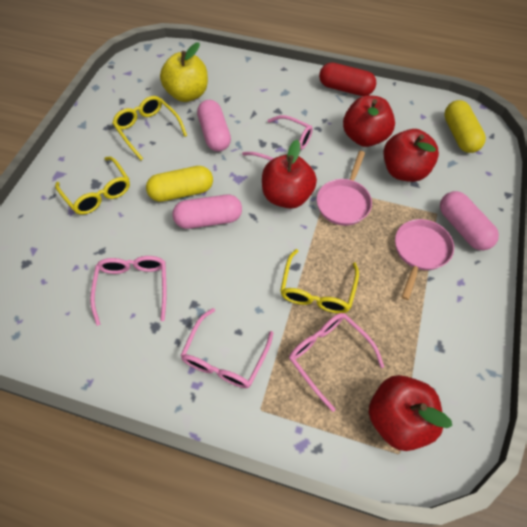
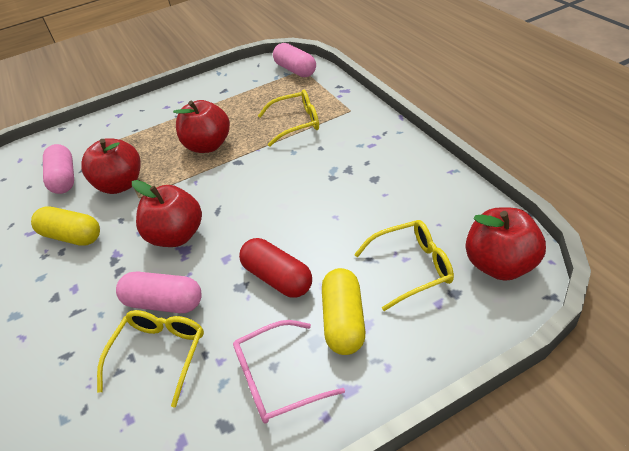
pink glasses: 4 -> 1
pink pan: 2 -> 0
yellow apple: 1 -> 0

